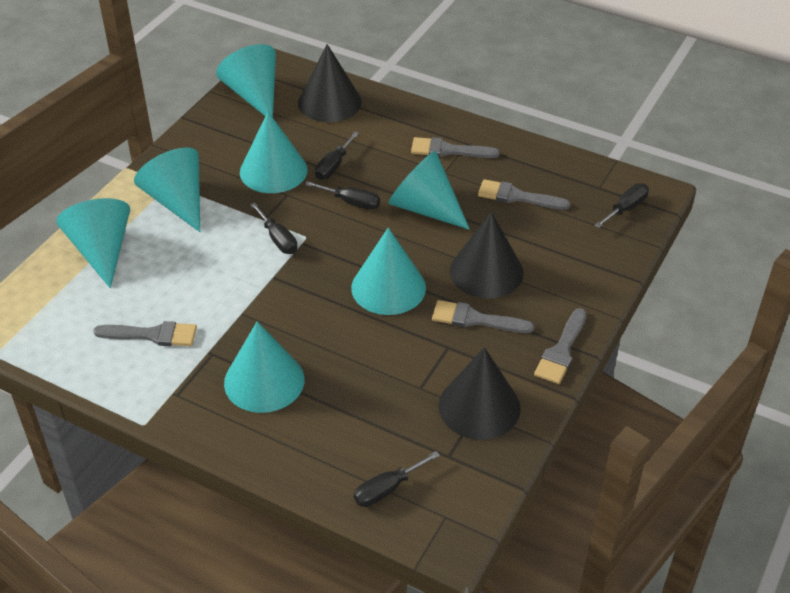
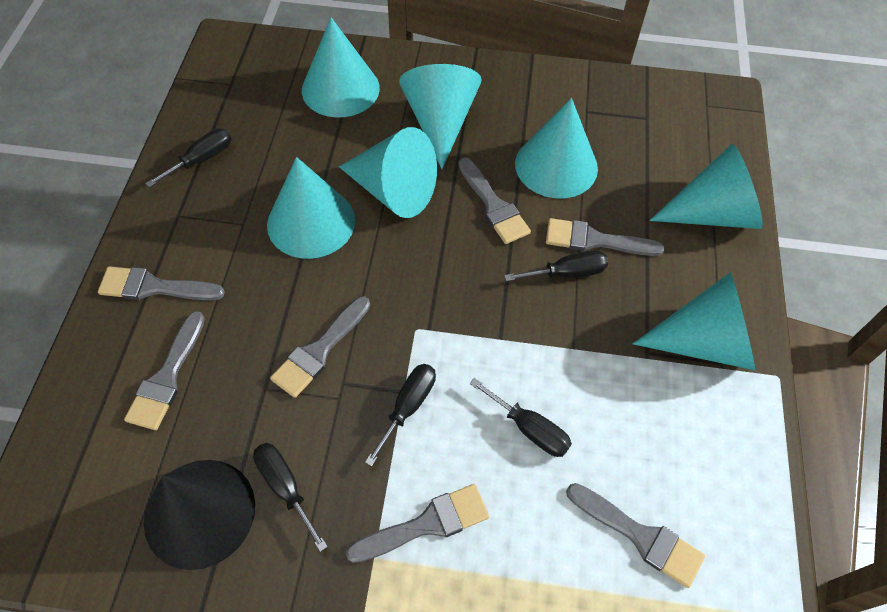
black cone: 3 -> 1
grey brush: 5 -> 7

